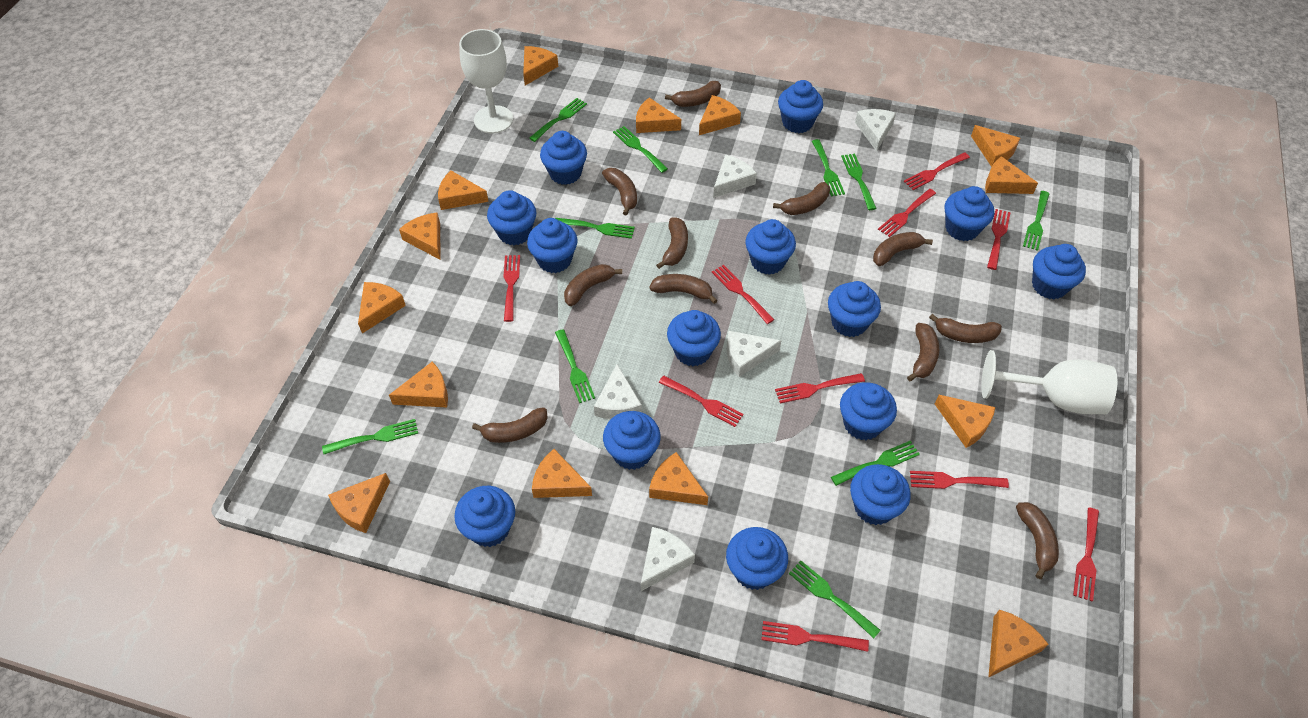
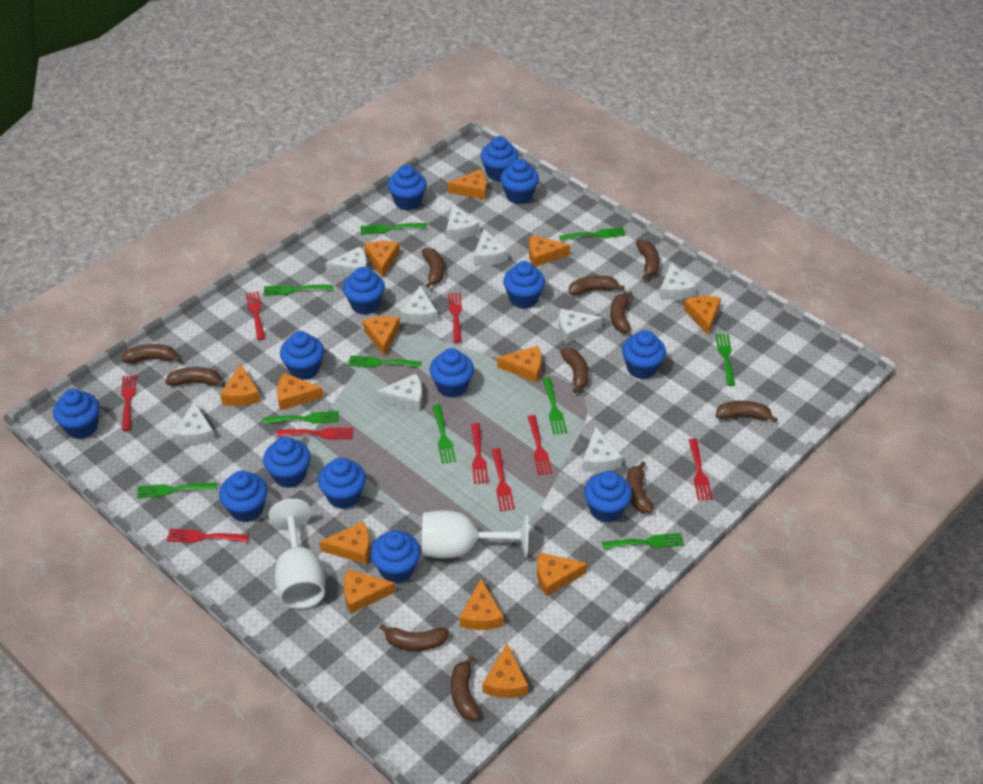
orange cheese: 14 -> 13
red fork: 10 -> 9
white cheese: 5 -> 9

